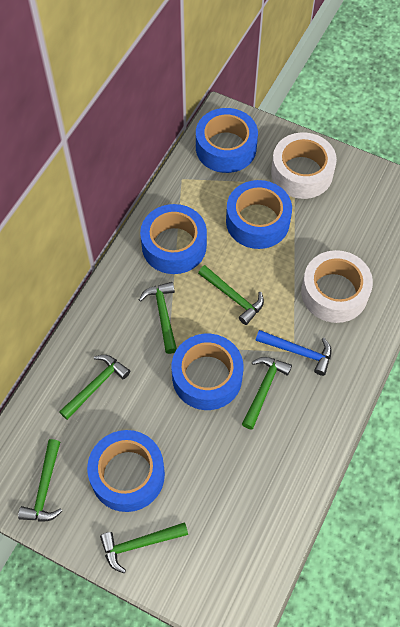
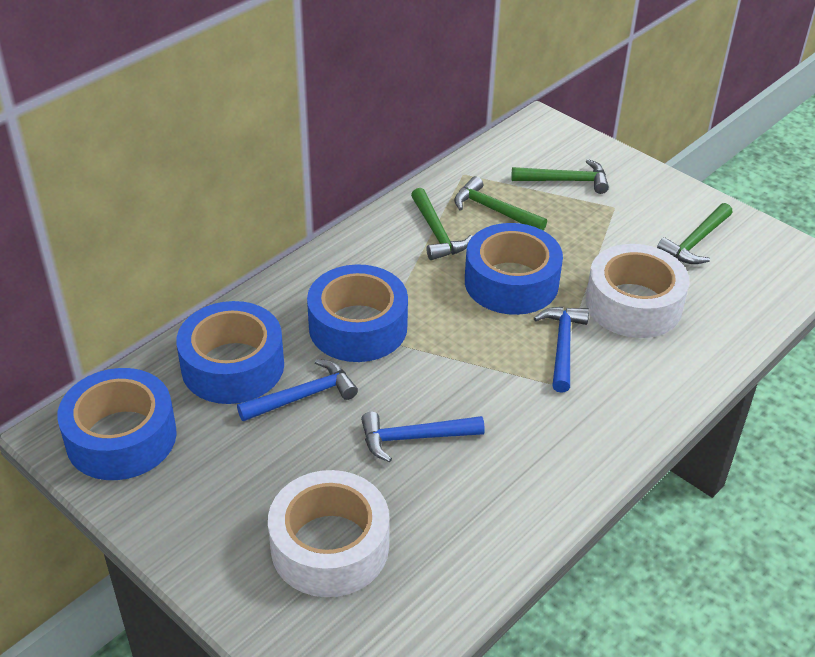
blue hammer: 1 -> 3
blue tape: 5 -> 4
green hammer: 6 -> 4

